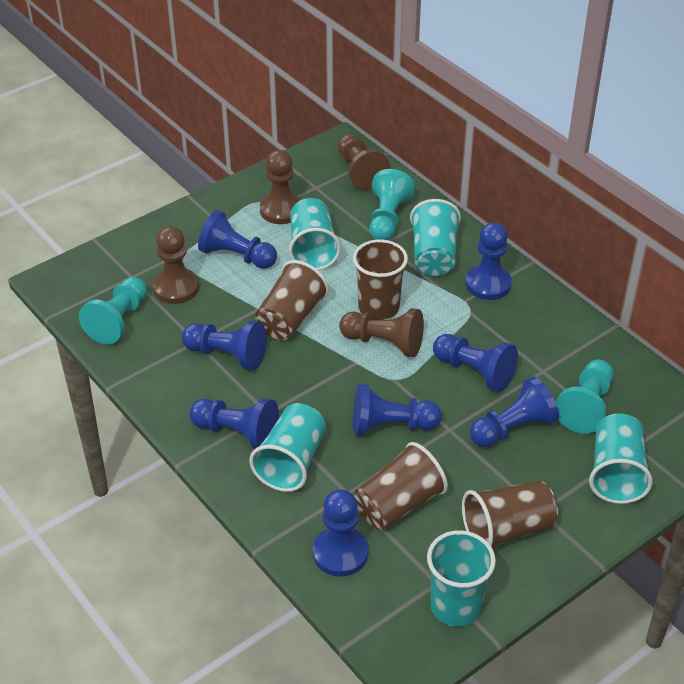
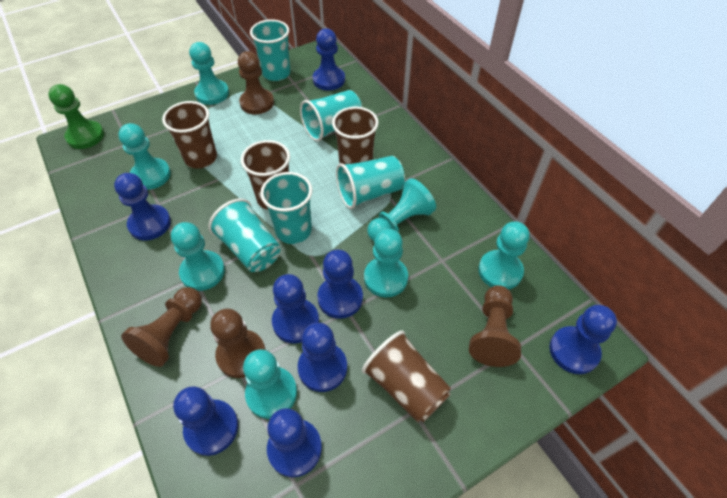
green pawn: 0 -> 1
turquoise pawn: 3 -> 7

